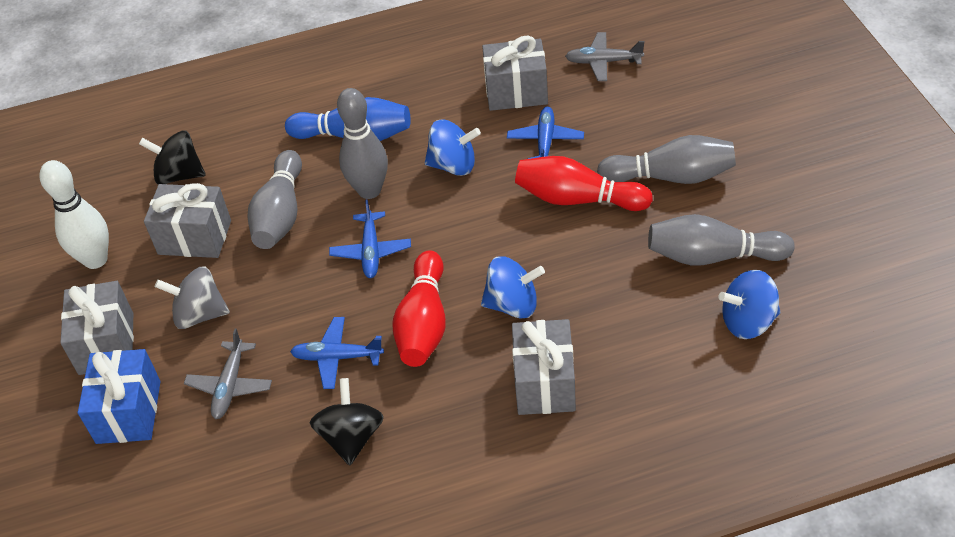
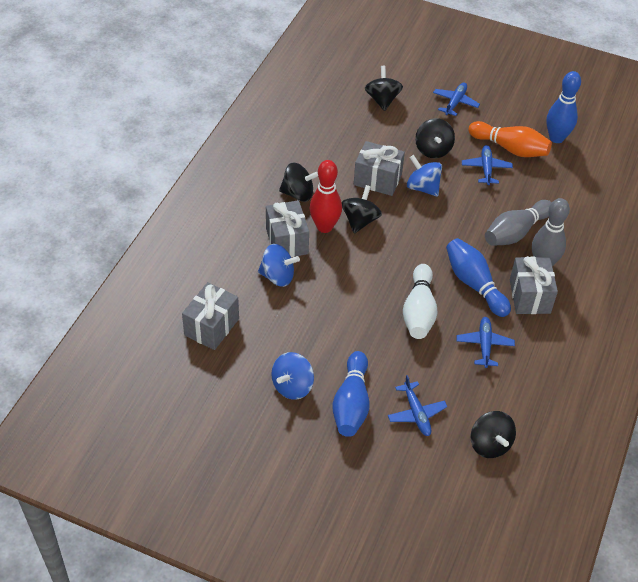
black spinning top: 2 -> 5
blue bowling pin: 1 -> 3
blue gift: 1 -> 0
blue plane: 3 -> 4
grey bowling pin: 4 -> 2
grey plane: 2 -> 0
grey spinning top: 1 -> 0
orange bowling pin: 0 -> 1
red bowling pin: 2 -> 1

